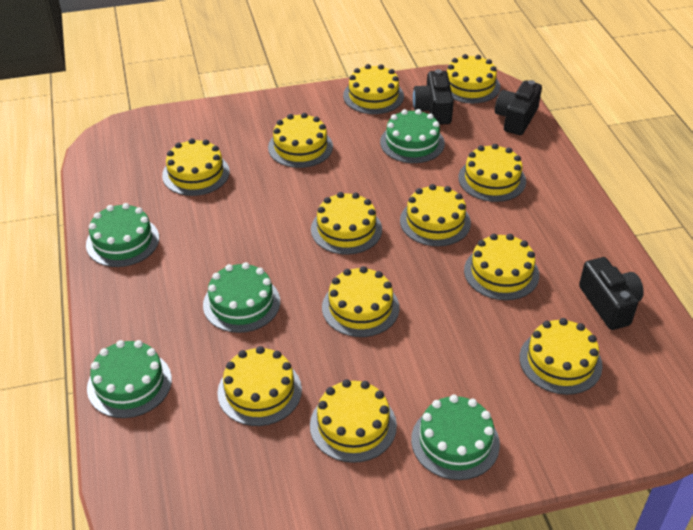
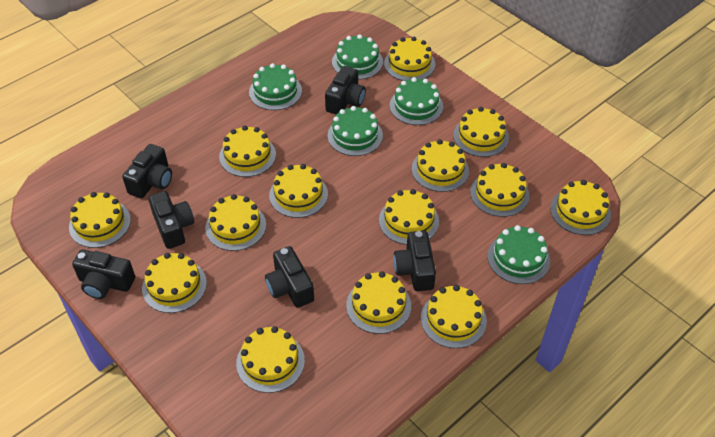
black camera: 3 -> 6
yellow cake: 12 -> 14

